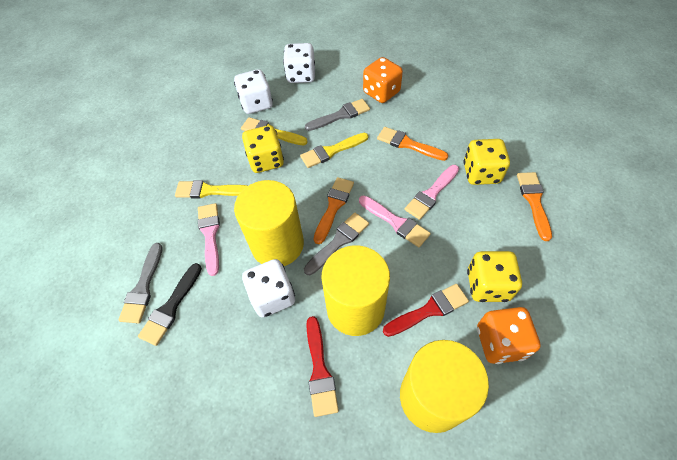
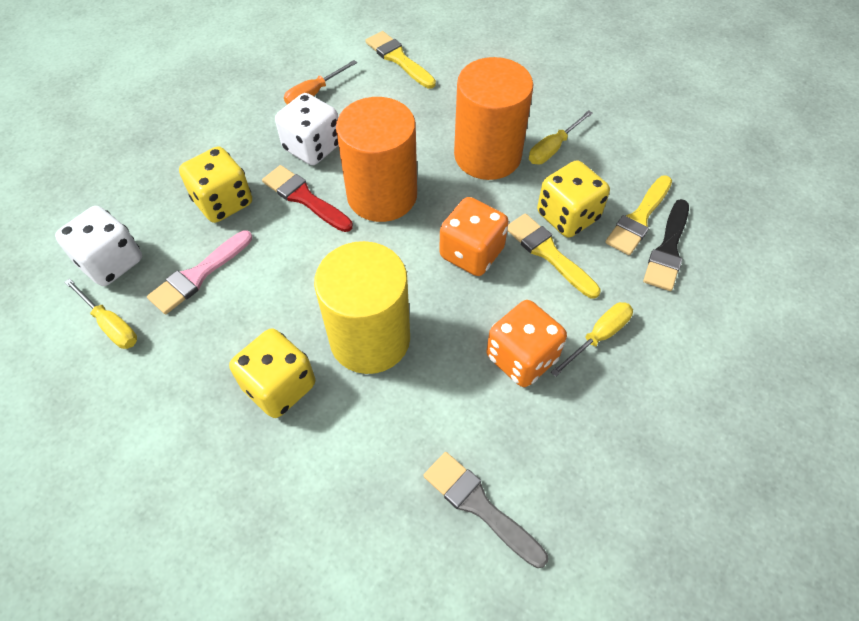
grey brush: 3 -> 1
orange brush: 3 -> 0
orange cylinder: 0 -> 2
orange screwdriver: 0 -> 1
pink brush: 3 -> 1
red brush: 2 -> 1
white dice: 3 -> 2
yellow cylinder: 3 -> 1
yellow screwdriver: 0 -> 3

